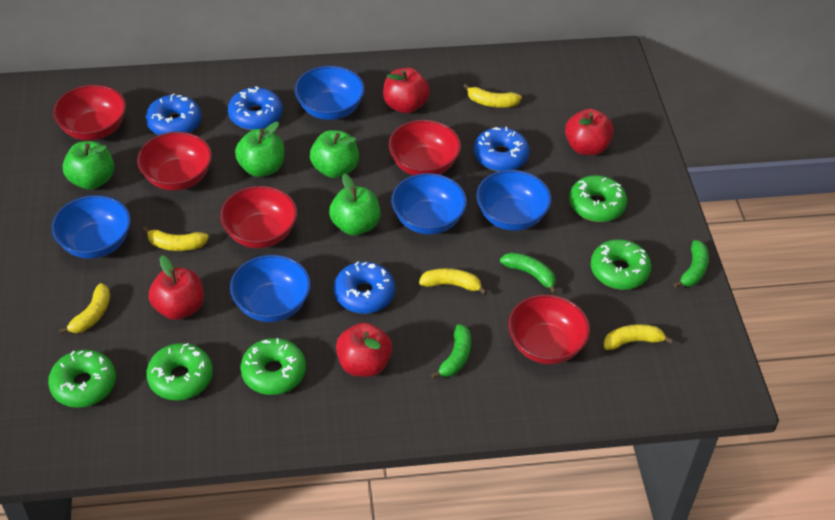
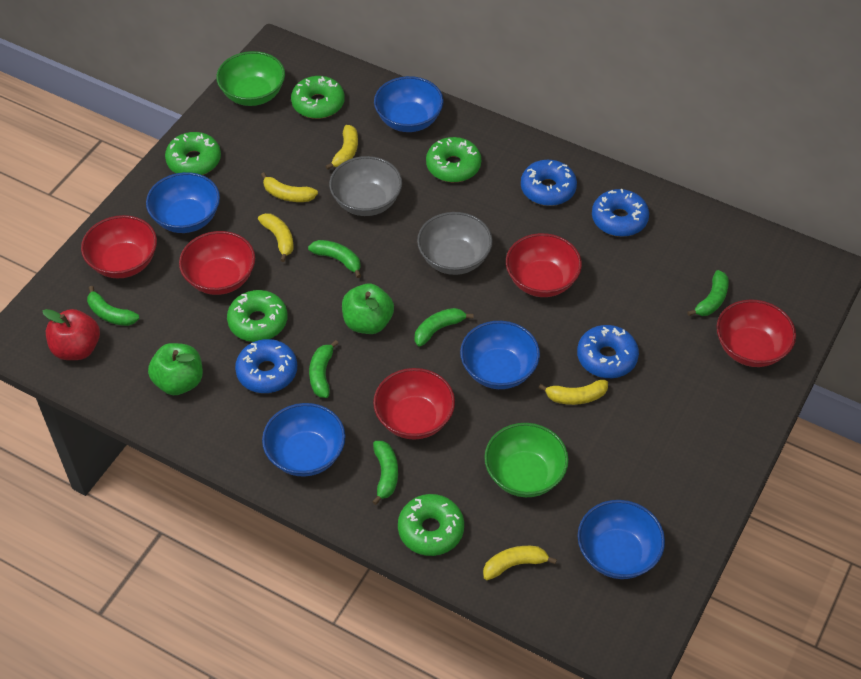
green apple: 4 -> 2
green banana: 3 -> 6
green bowl: 0 -> 2
grey bowl: 0 -> 2
red apple: 4 -> 1

